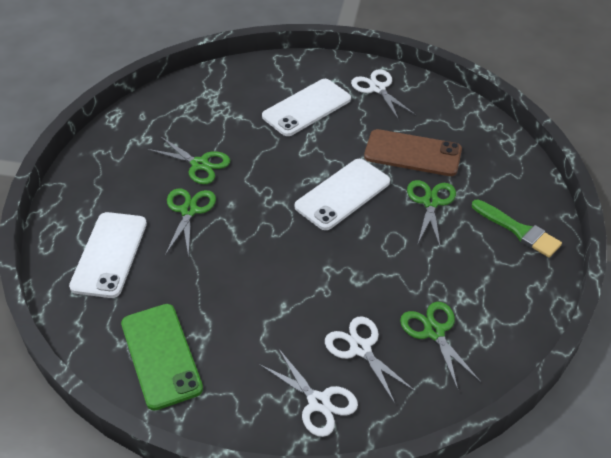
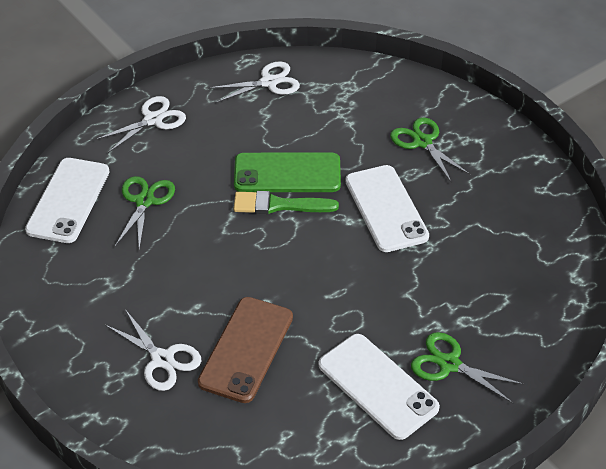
green scissors: 4 -> 3

